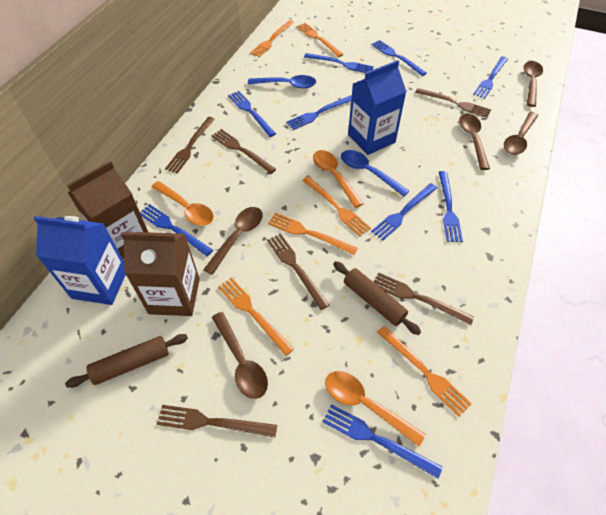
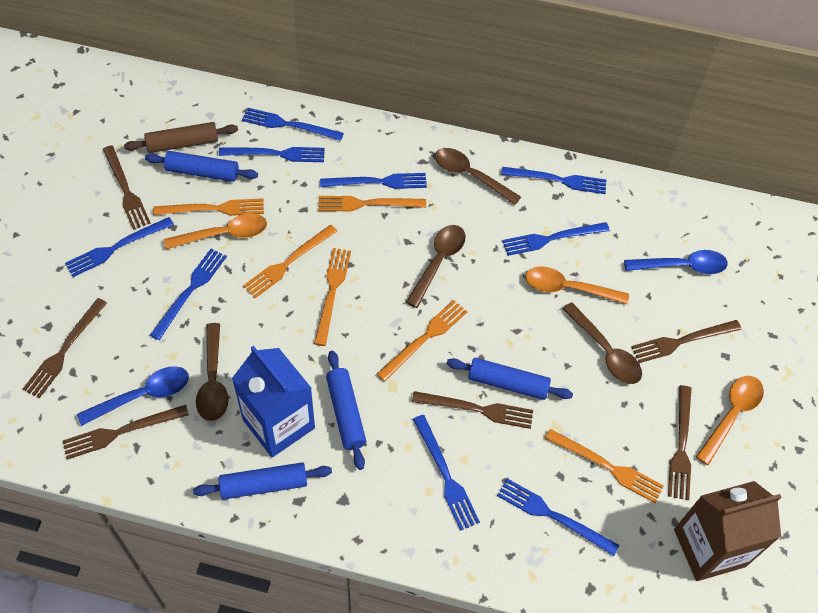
blue carton: 2 -> 1
blue rolling pin: 0 -> 4
brown carton: 2 -> 1
brown rolling pin: 2 -> 1
brown spoon: 5 -> 4

